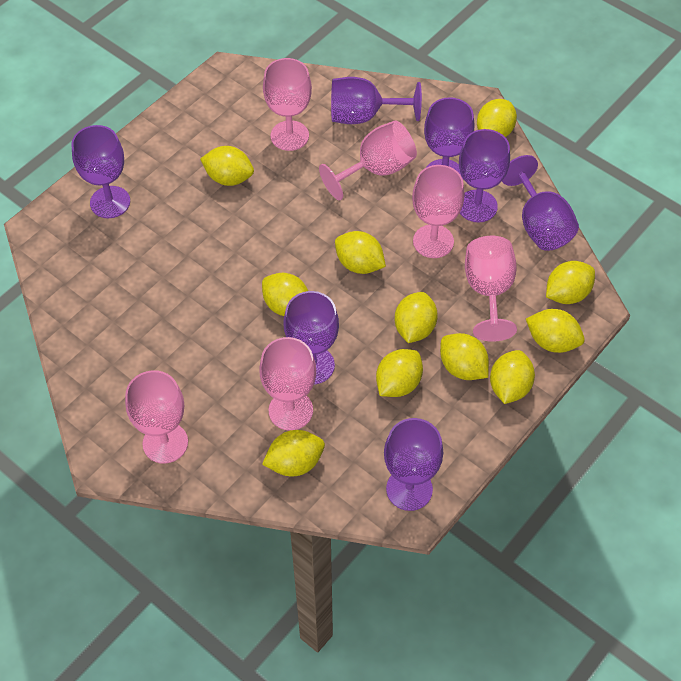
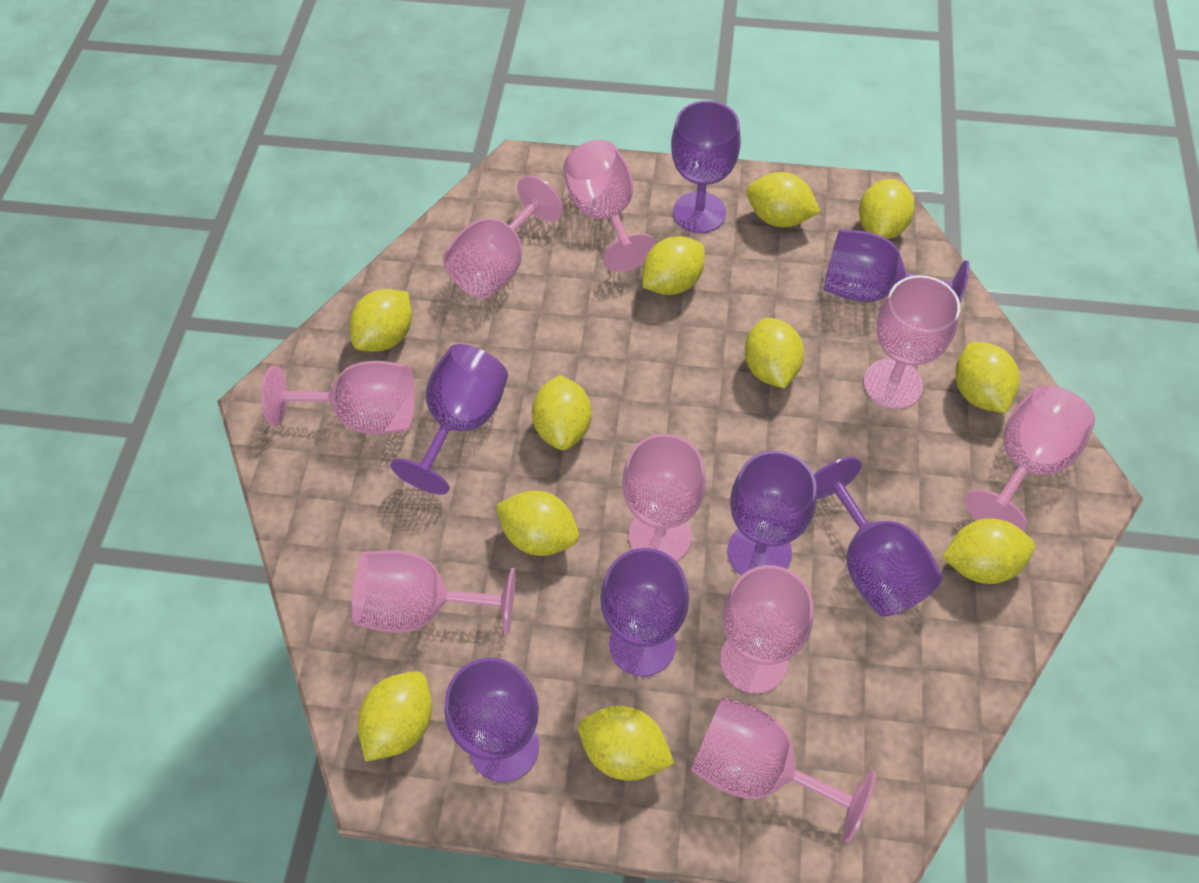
pink goblet: 6 -> 9

